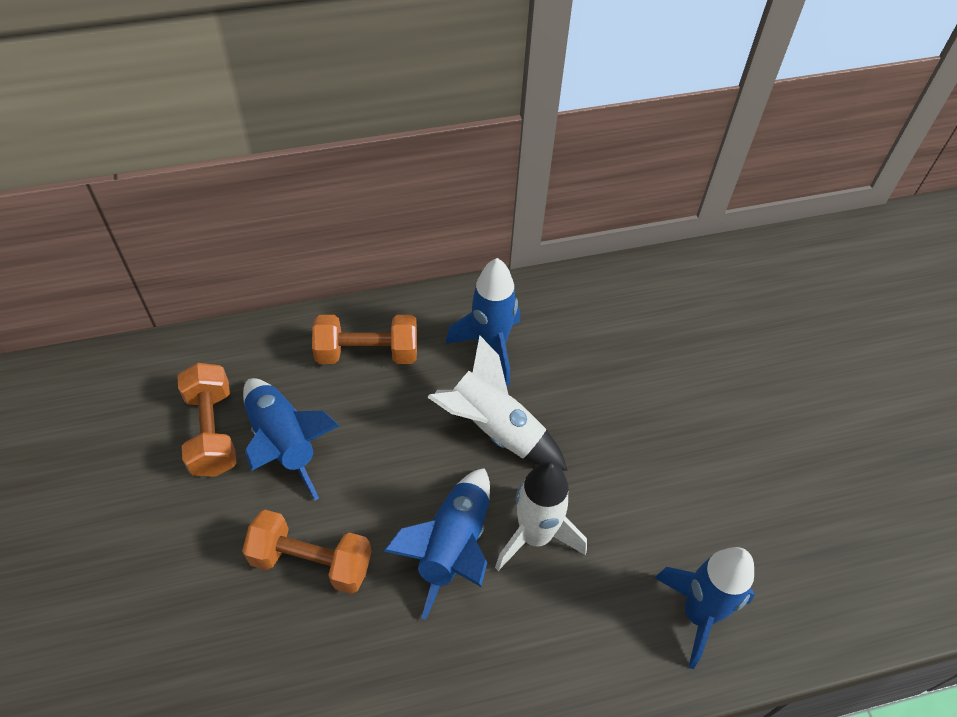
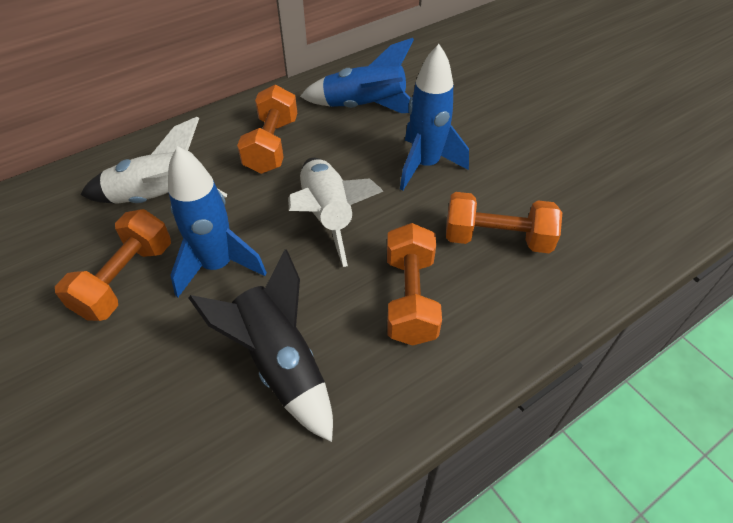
black rocket: 0 -> 1
blue rocket: 4 -> 3
orange dumbbell: 3 -> 4

